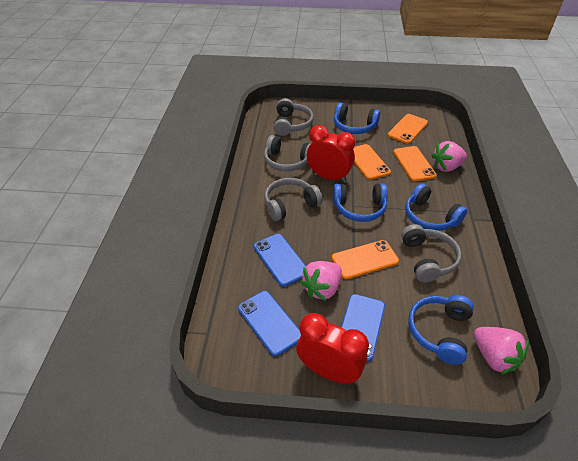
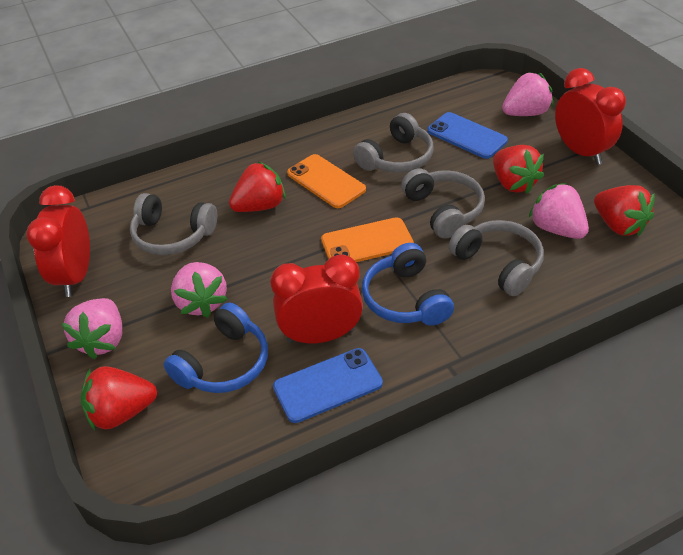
blue headphones: 4 -> 2
blue phone: 3 -> 2
orange phone: 4 -> 2
pink strawberry: 3 -> 4
red clock: 2 -> 3
red strawberry: 0 -> 4

